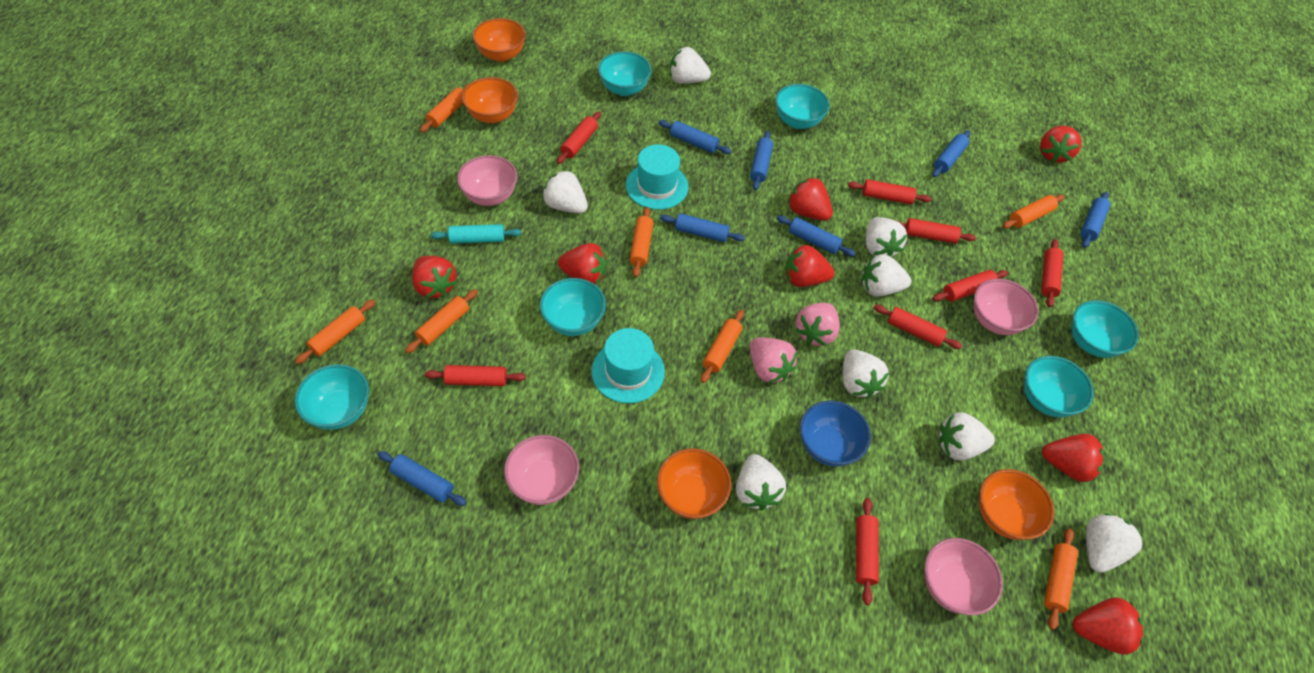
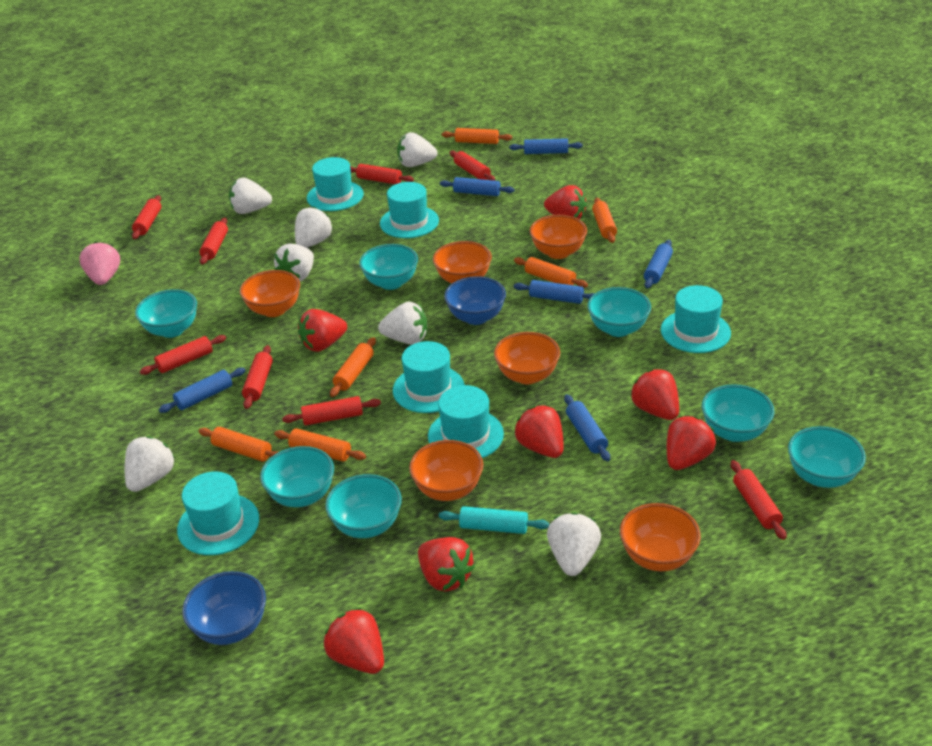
blue bowl: 1 -> 2
blue rolling pin: 7 -> 6
orange bowl: 4 -> 6
orange rolling pin: 7 -> 6
pink bowl: 4 -> 0
pink strawberry: 2 -> 1
turquoise bowl: 6 -> 7
turquoise hat: 2 -> 6
white strawberry: 8 -> 7

